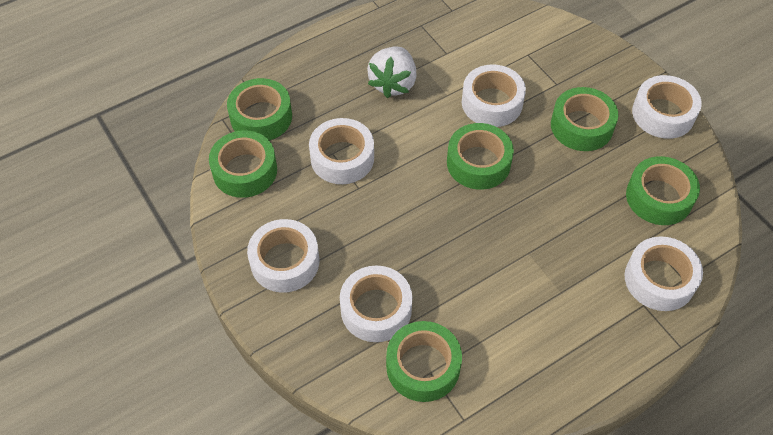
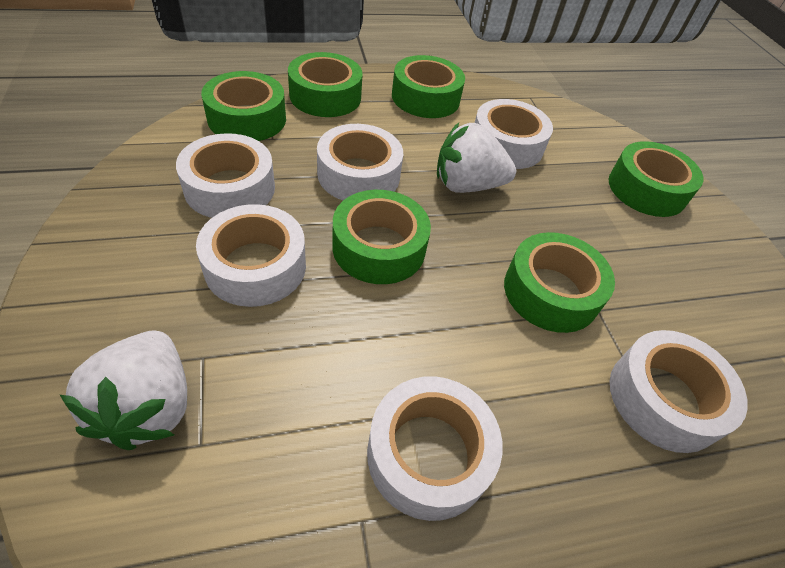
white strawberry: 1 -> 2

